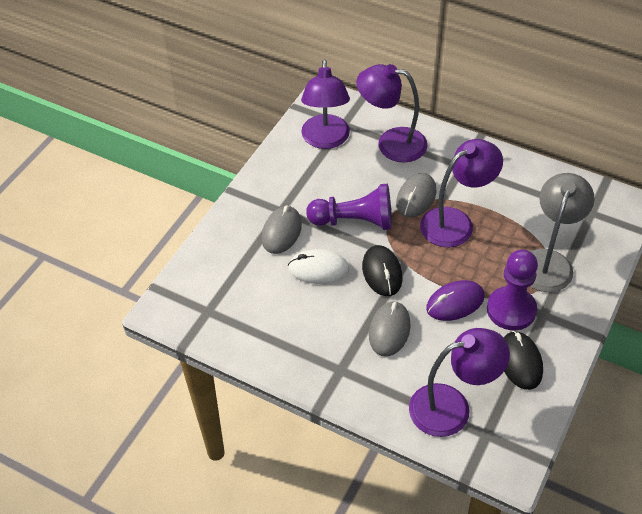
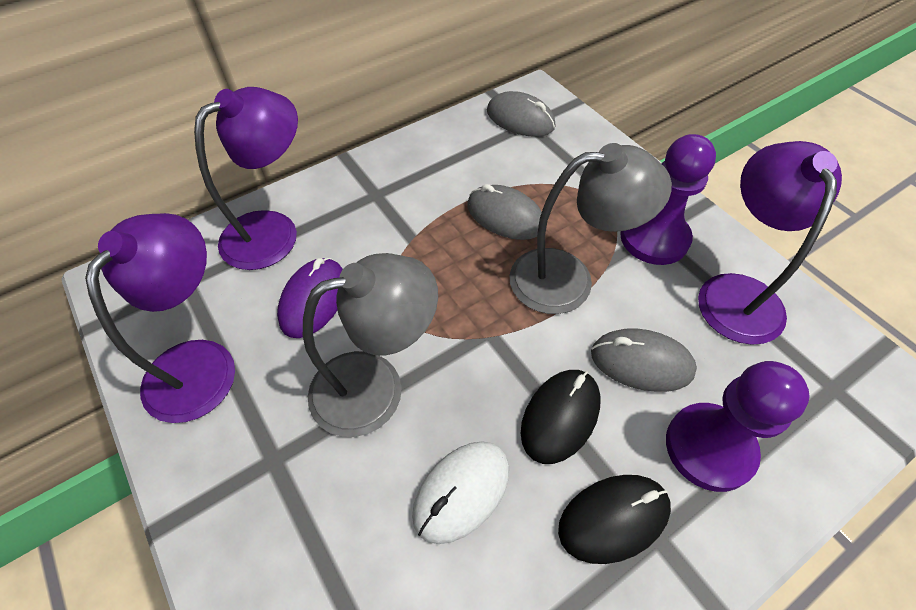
grey lamp: 1 -> 2
purple lamp: 4 -> 3

